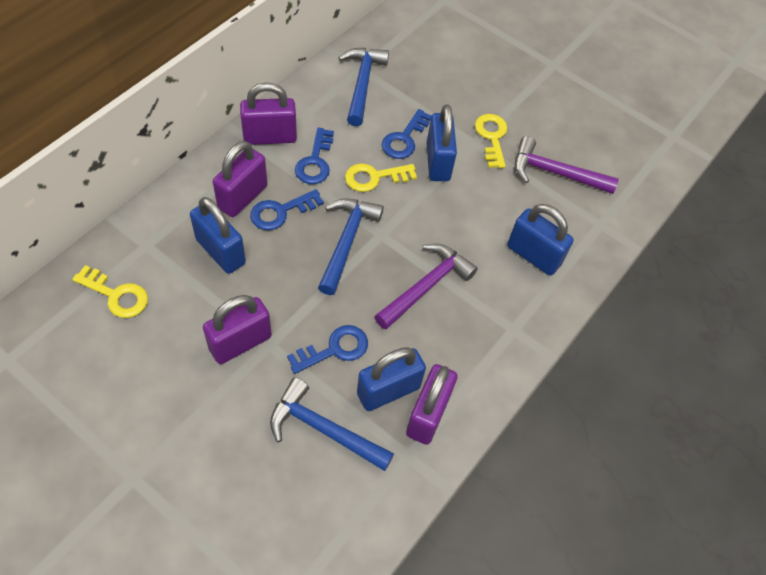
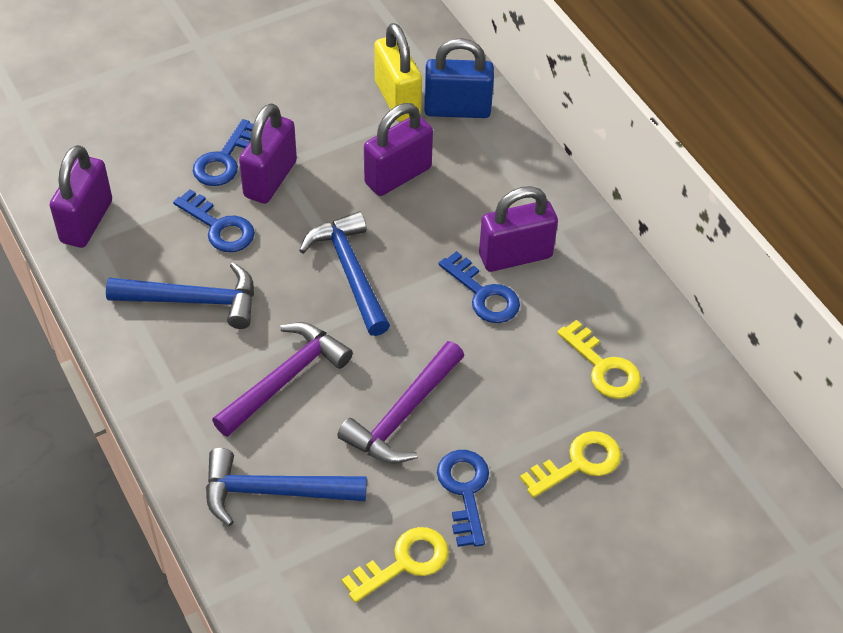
blue padlock: 4 -> 1
yellow padlock: 0 -> 1

